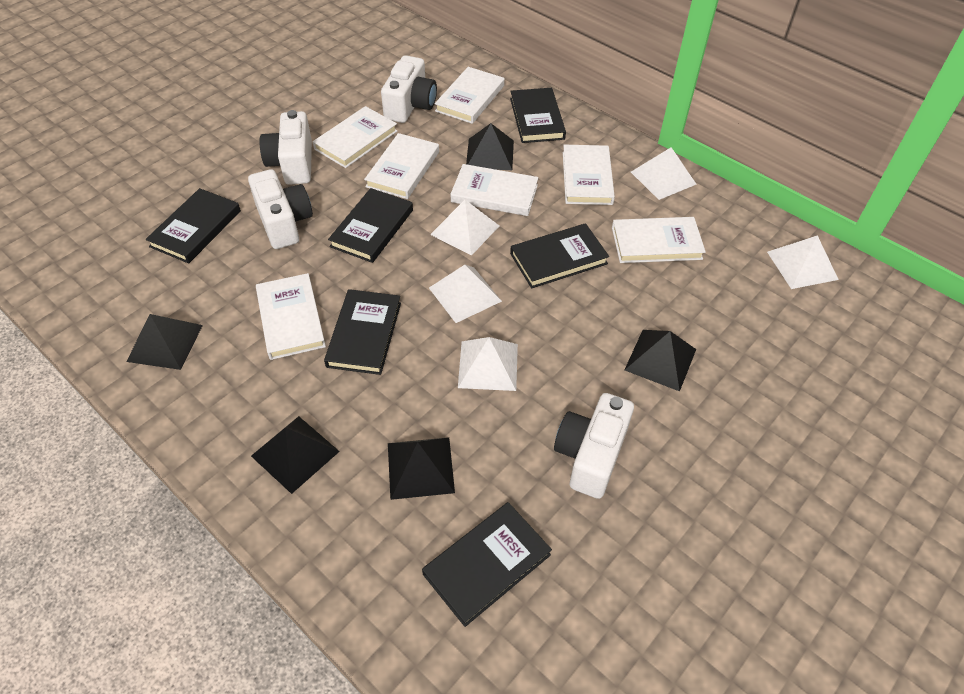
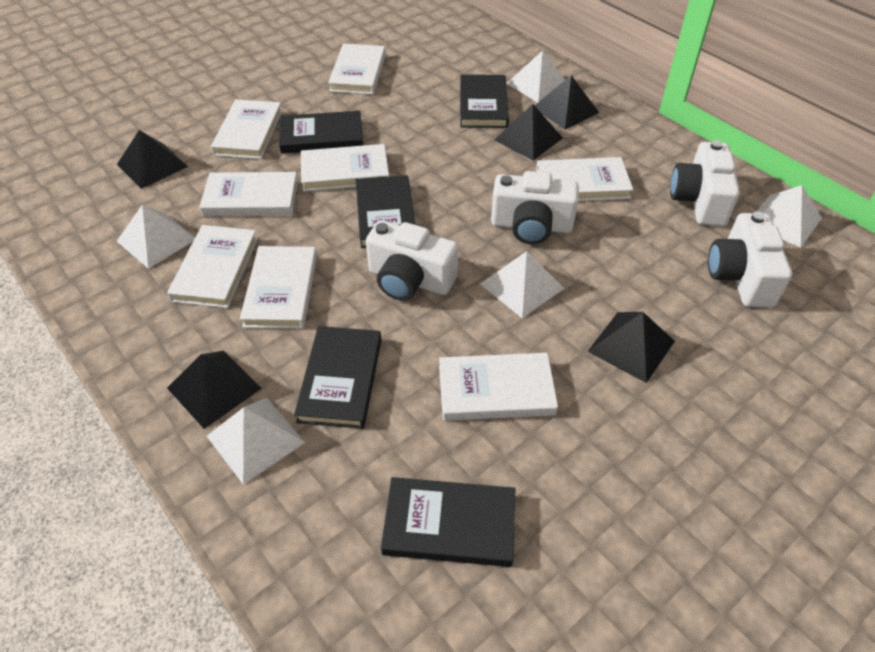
black book: 6 -> 5
white book: 7 -> 8

